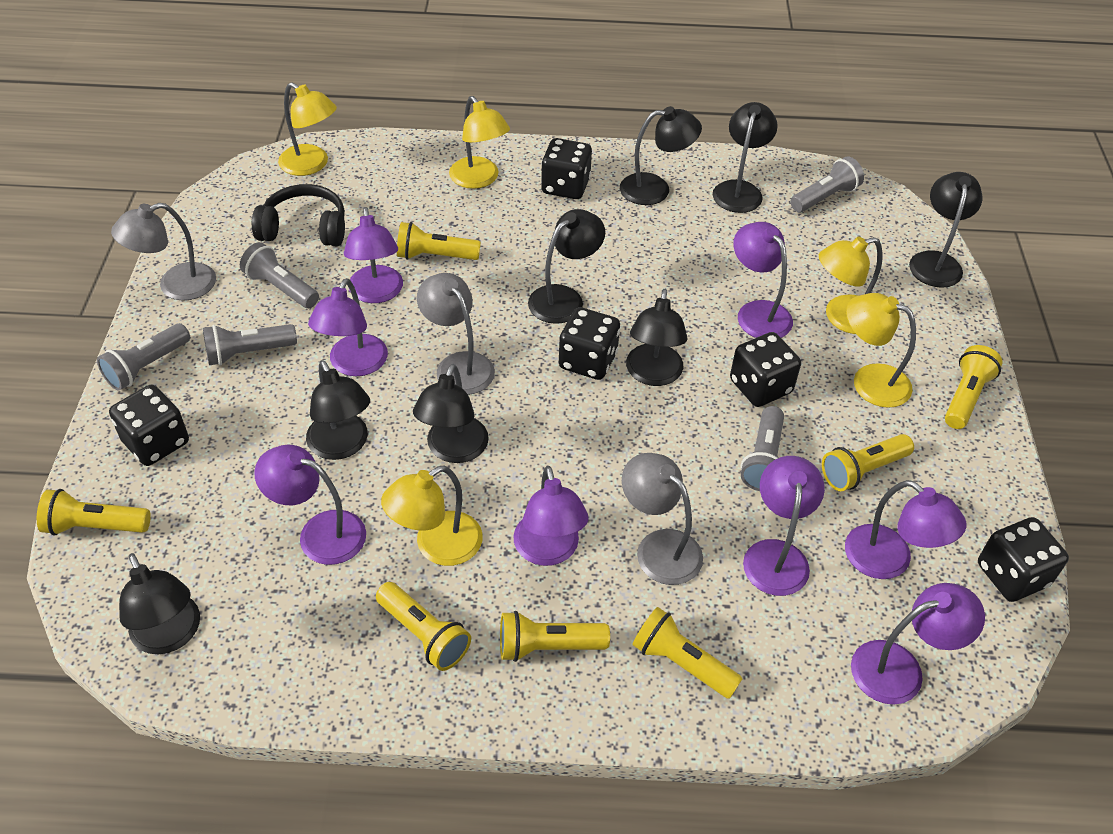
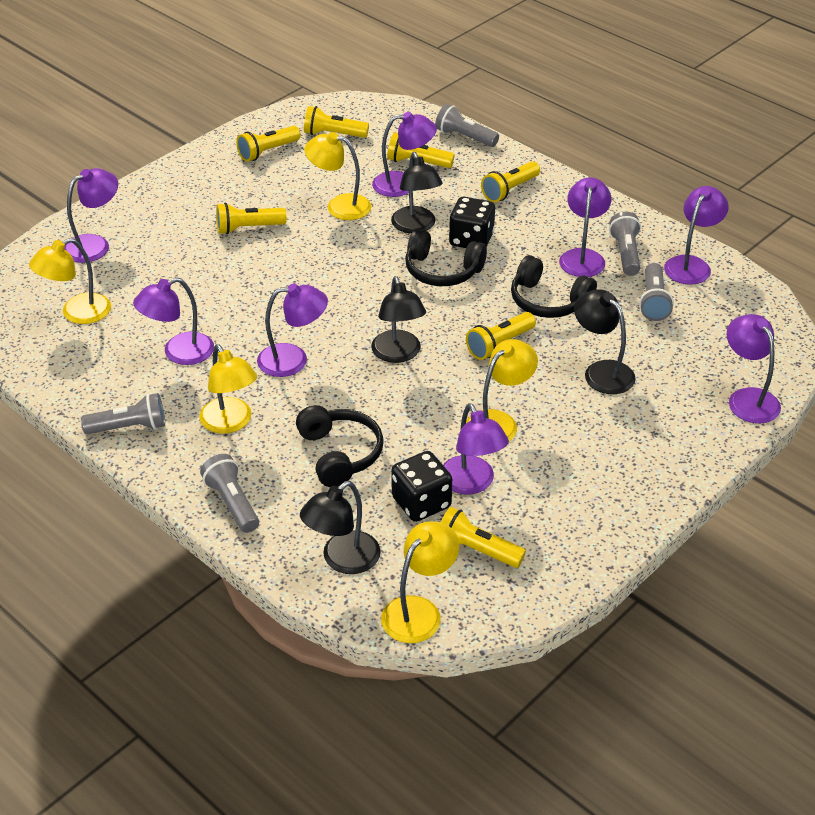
black dice: 5 -> 2
black headphones: 1 -> 3
black lamp: 8 -> 4
grey lamp: 3 -> 0

